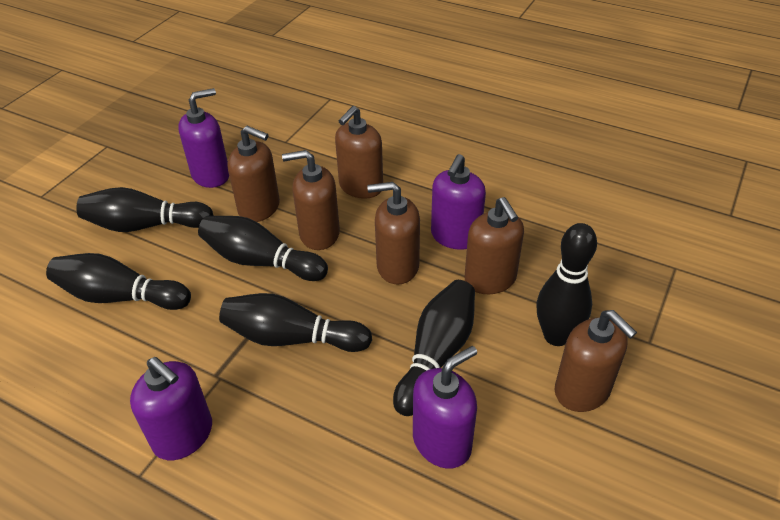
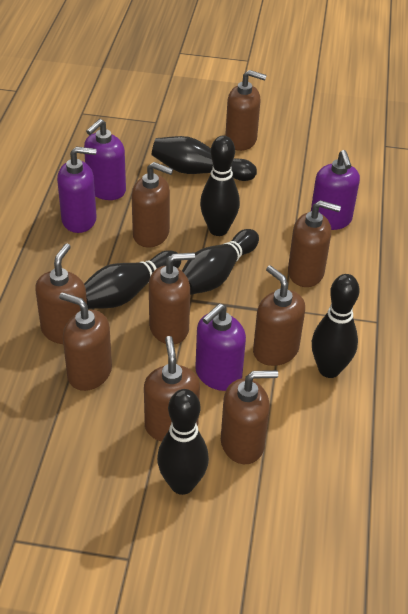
brown soap dispenser: 6 -> 9

